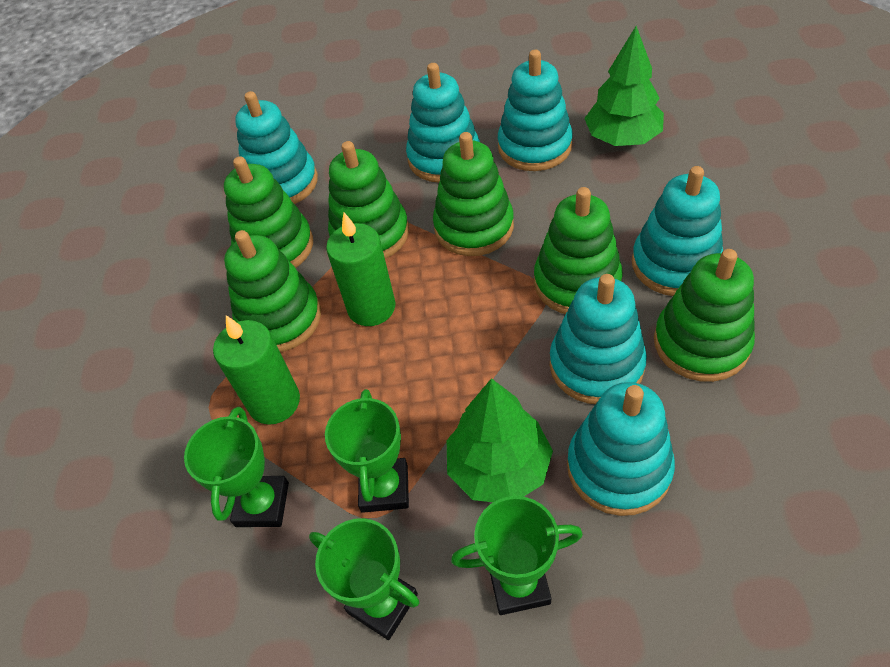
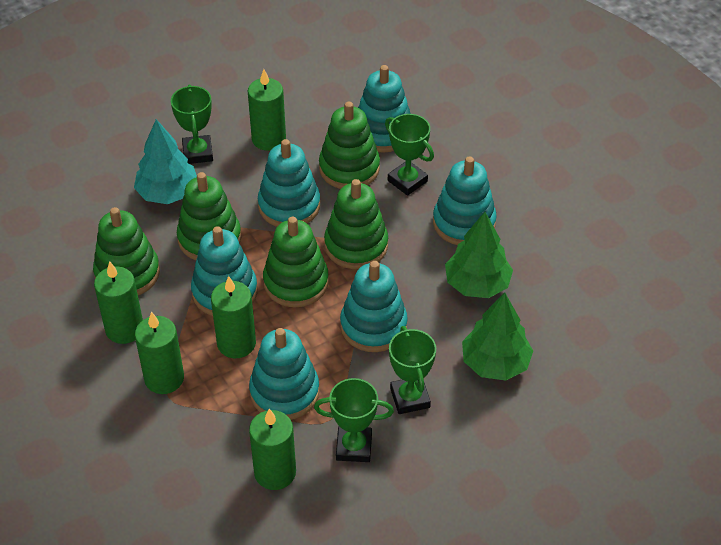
green candle: 2 -> 5
green stacking toy: 6 -> 5
turquoise tree: 0 -> 1

